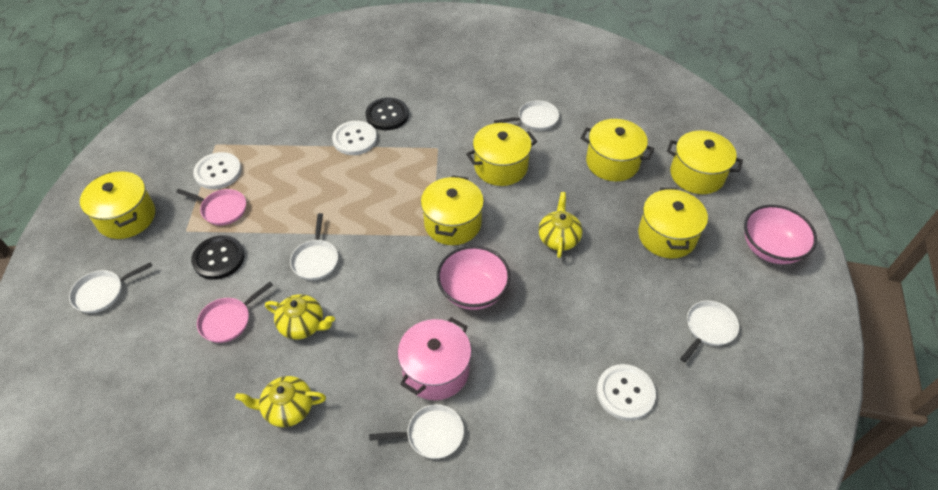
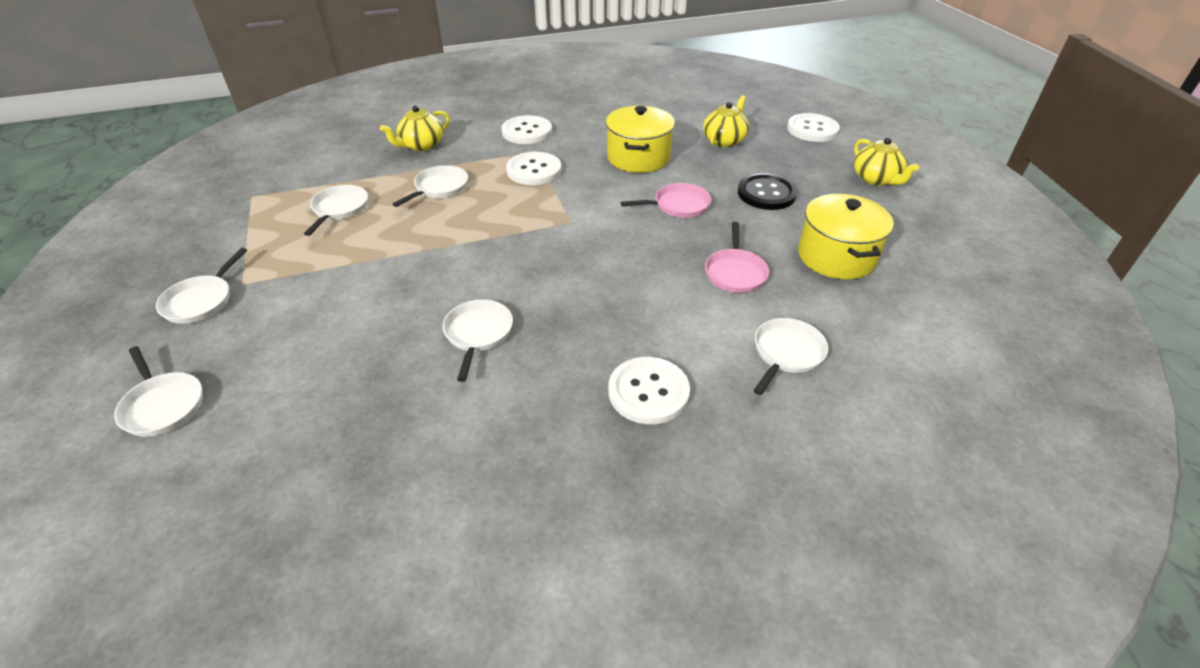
black button: 2 -> 1
pink bowl: 2 -> 0
pink pot: 1 -> 0
white button: 3 -> 4
white pan: 5 -> 6
yellow pot: 6 -> 2

